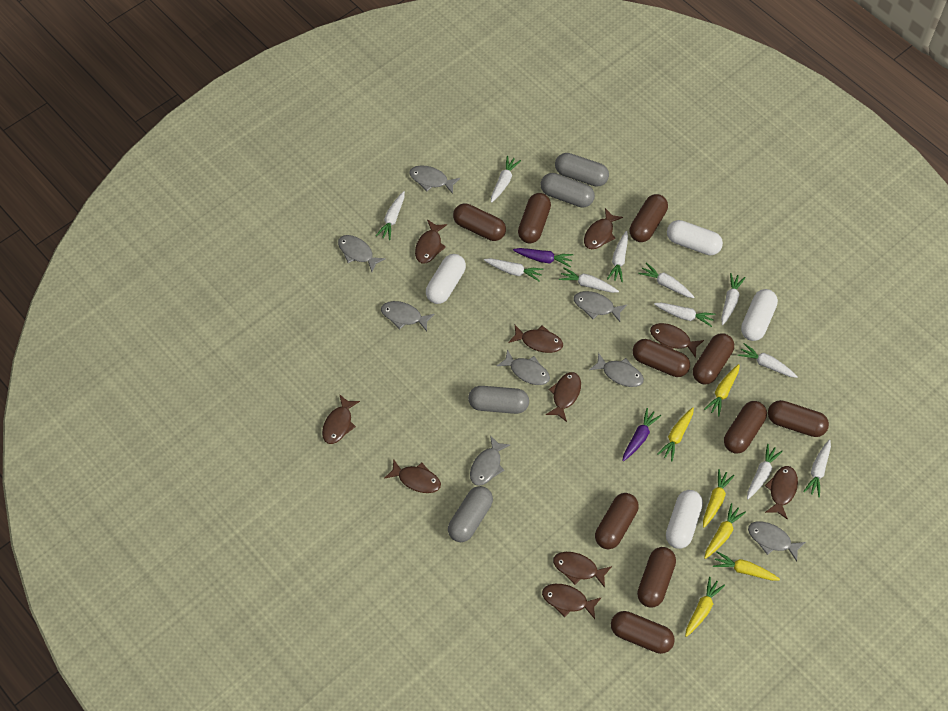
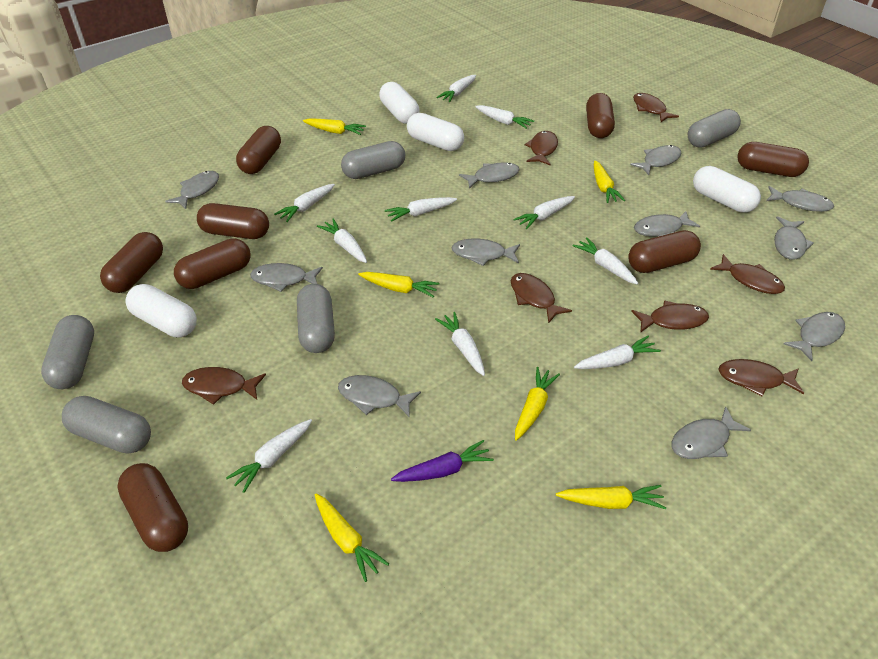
brown capsule: 10 -> 8
brown fish: 10 -> 7
grey capsule: 4 -> 5
grey fish: 8 -> 11
purple carrot: 2 -> 1
white carrot: 11 -> 10

